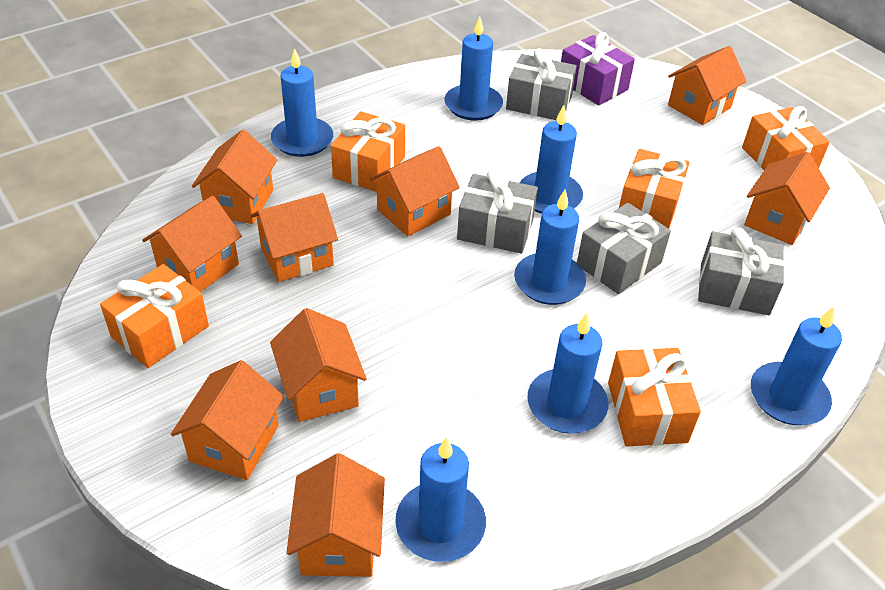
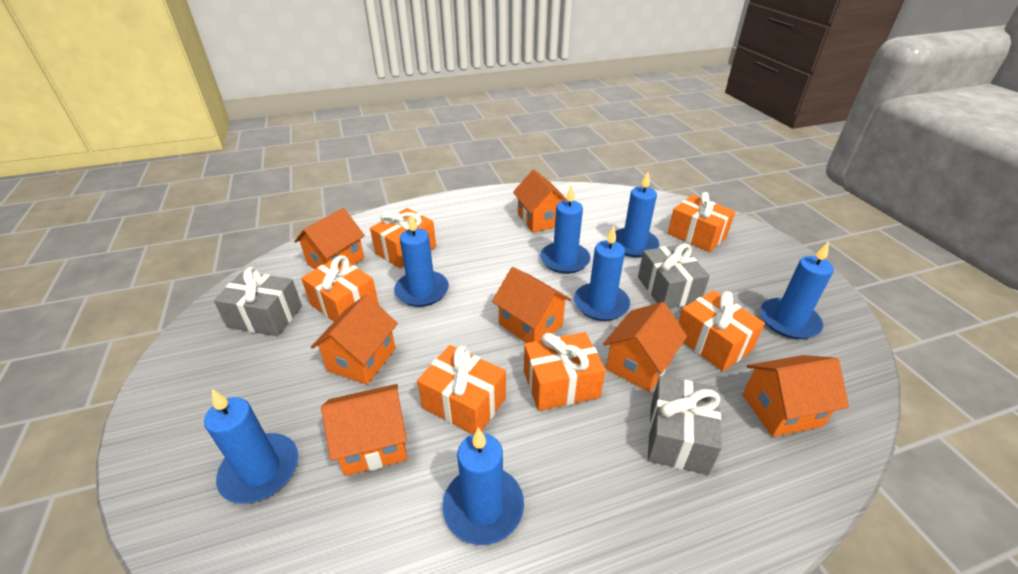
grey gift: 4 -> 3
orange gift: 5 -> 6
orange house: 9 -> 7
purple gift: 1 -> 0

